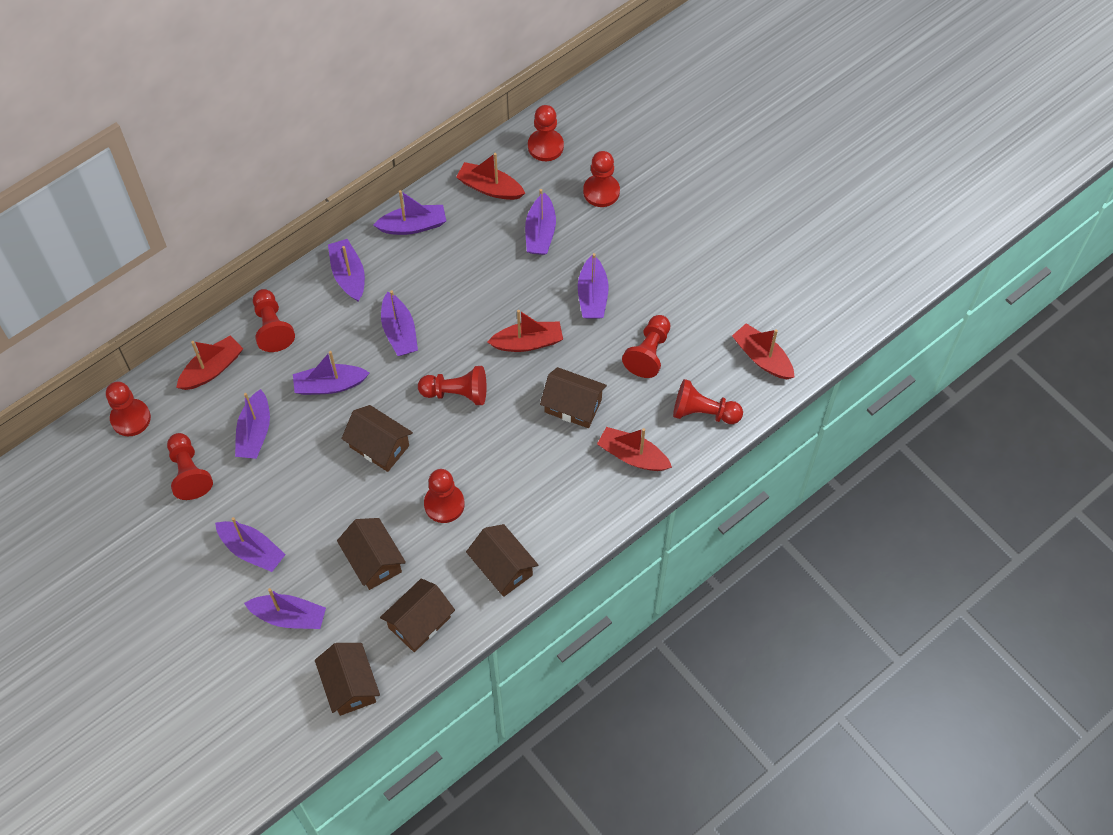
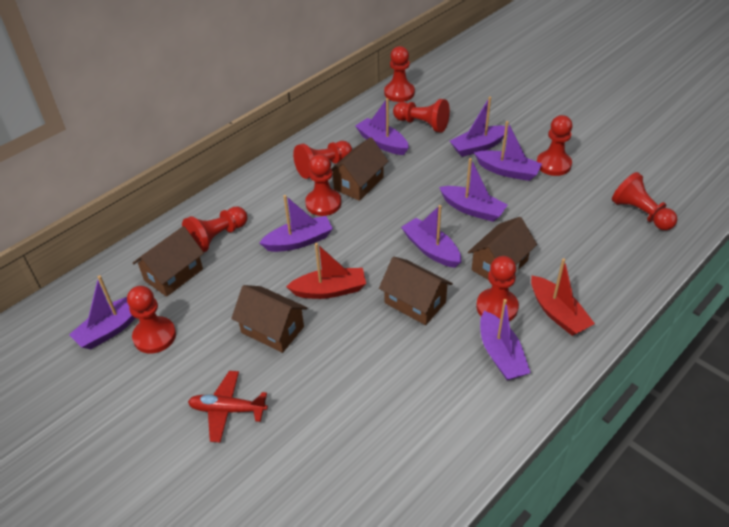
brown house: 6 -> 5
purple boat: 9 -> 8
red boat: 5 -> 2
red plane: 0 -> 1

